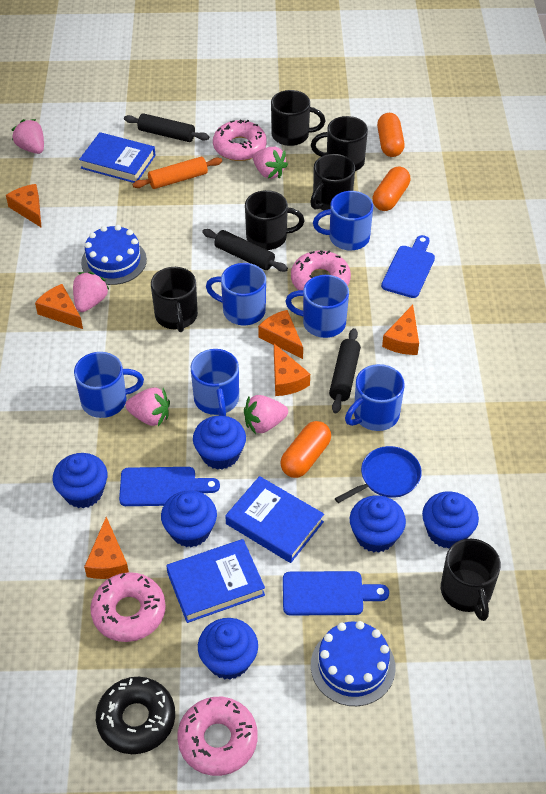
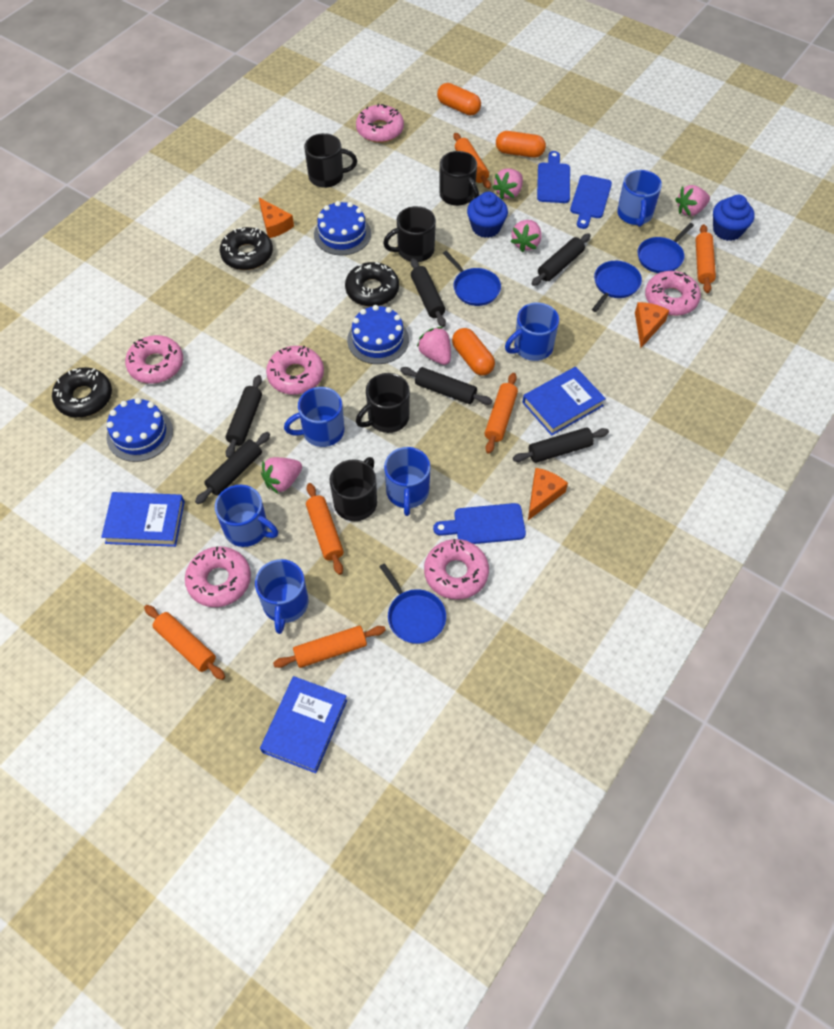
black donut: 1 -> 3
black mug: 6 -> 5
black rolling pin: 3 -> 6
blue cake: 2 -> 3
blue cupcake: 6 -> 2
blue pan: 1 -> 4
orange cheese: 6 -> 3
orange rolling pin: 1 -> 6
pink donut: 4 -> 6

